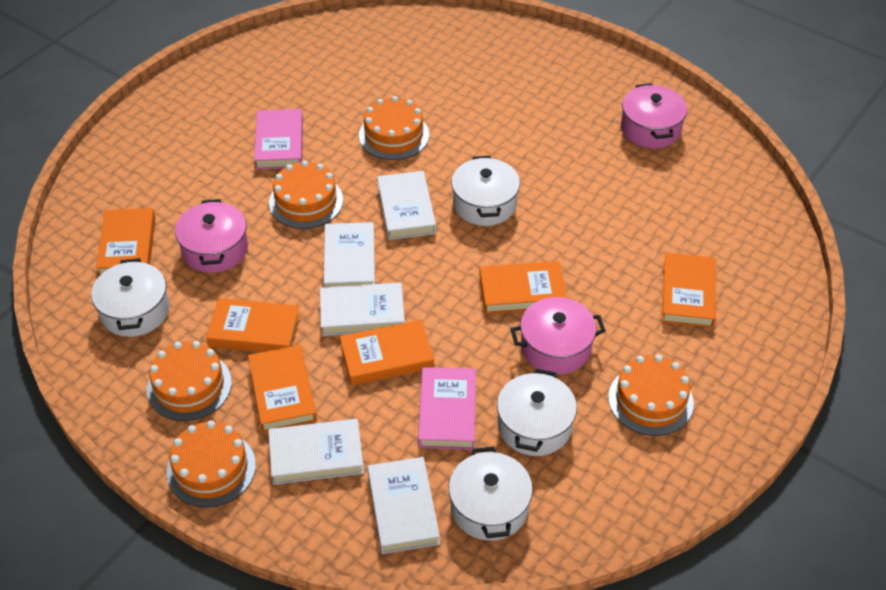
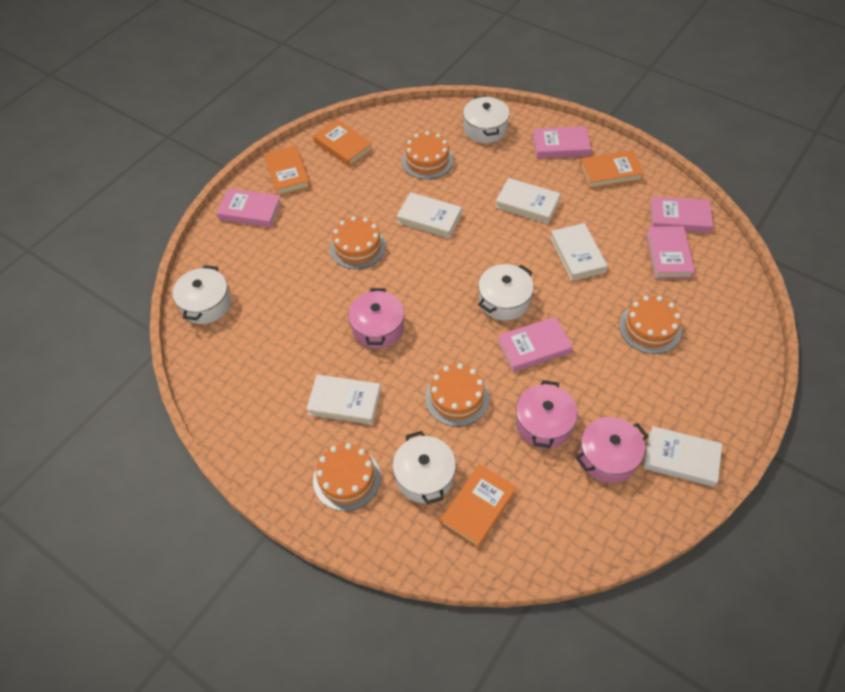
orange book: 6 -> 4
pink book: 2 -> 5

